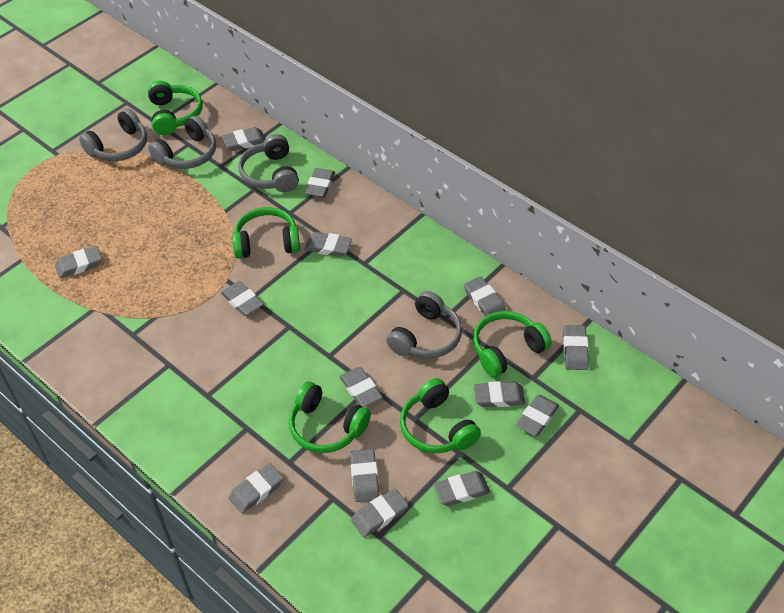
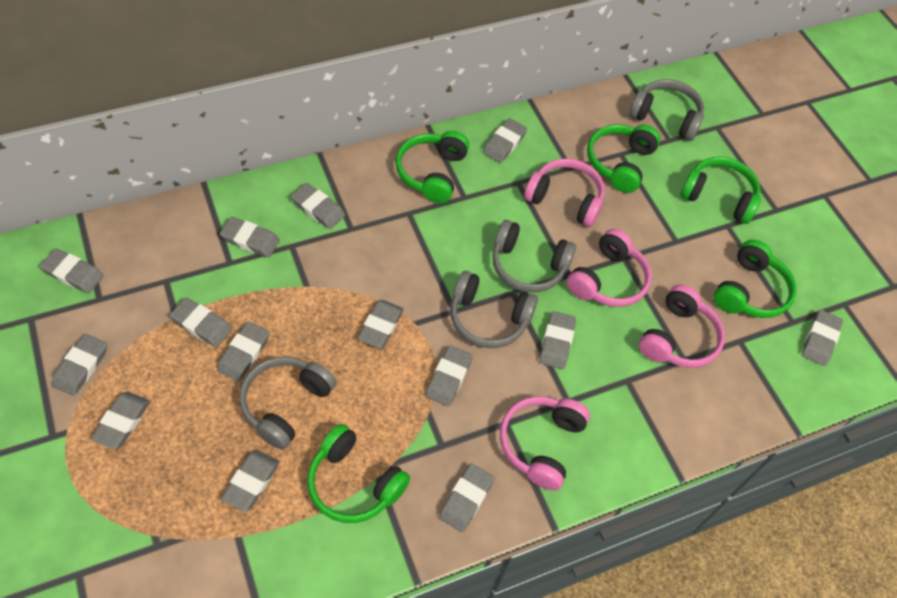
pink headphones: 0 -> 4

